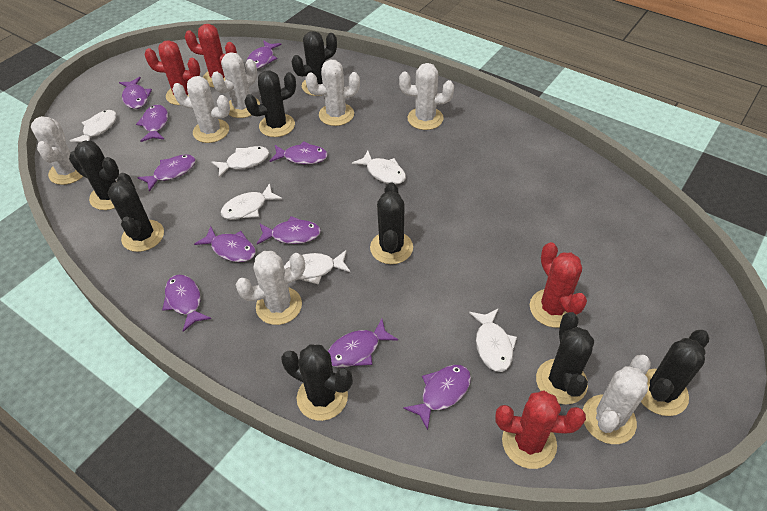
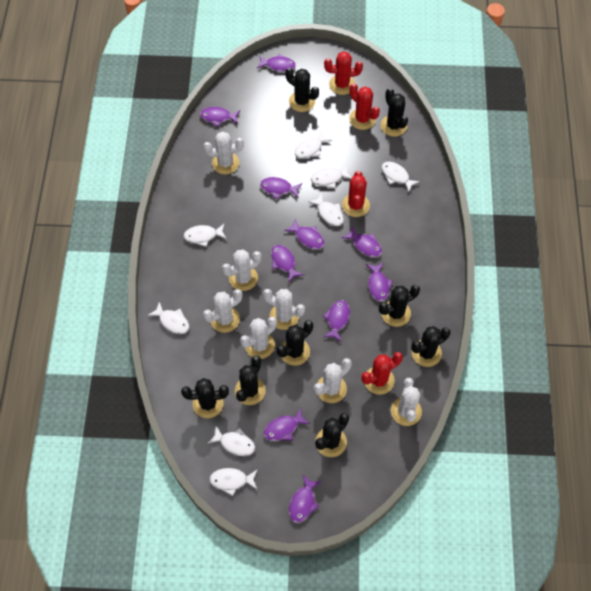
white fish: 6 -> 8

